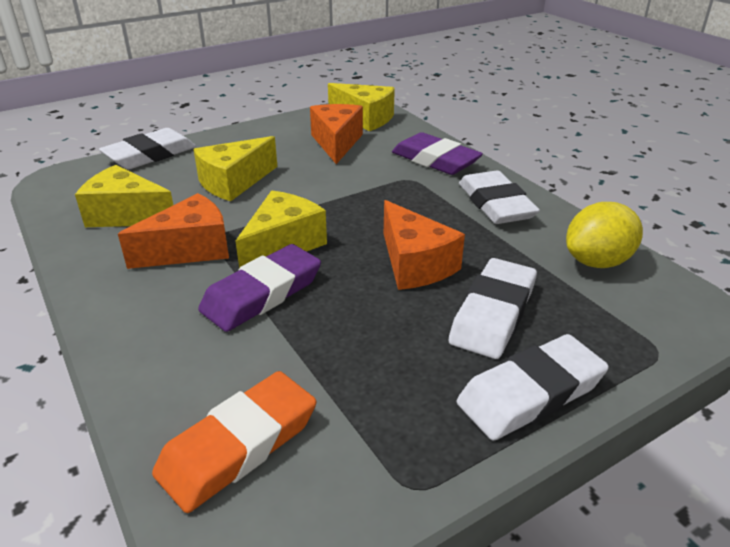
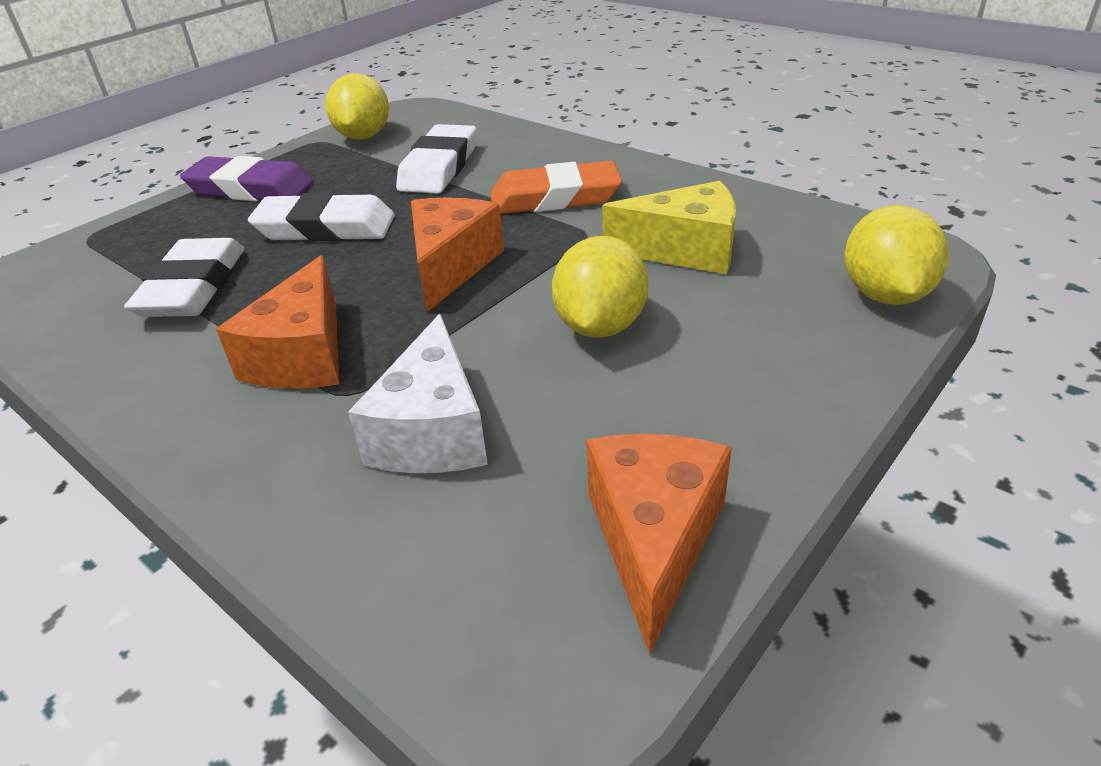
purple eraser: 2 -> 1
white cheese: 0 -> 1
white eraser: 4 -> 3
yellow cheese: 4 -> 1
yellow lemon: 1 -> 3

